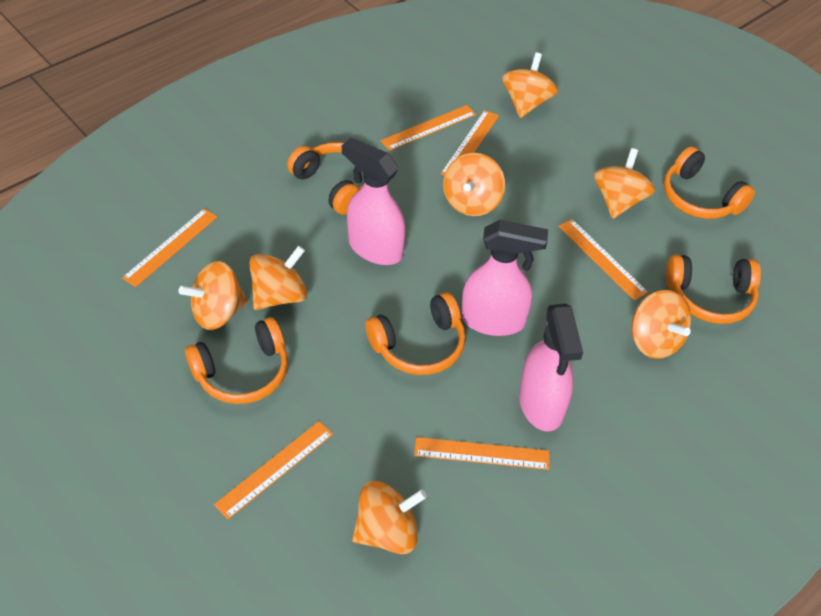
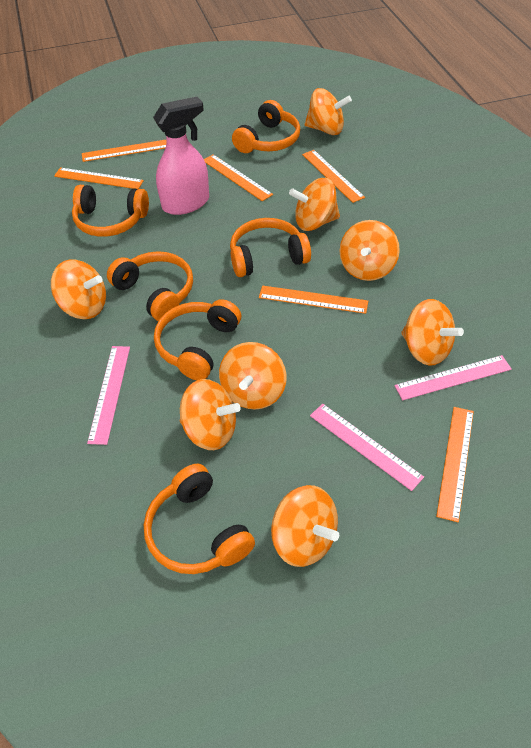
orange headphones: 5 -> 6
orange spinning top: 7 -> 8
pink ruler: 0 -> 3
pink spray bottle: 3 -> 1

